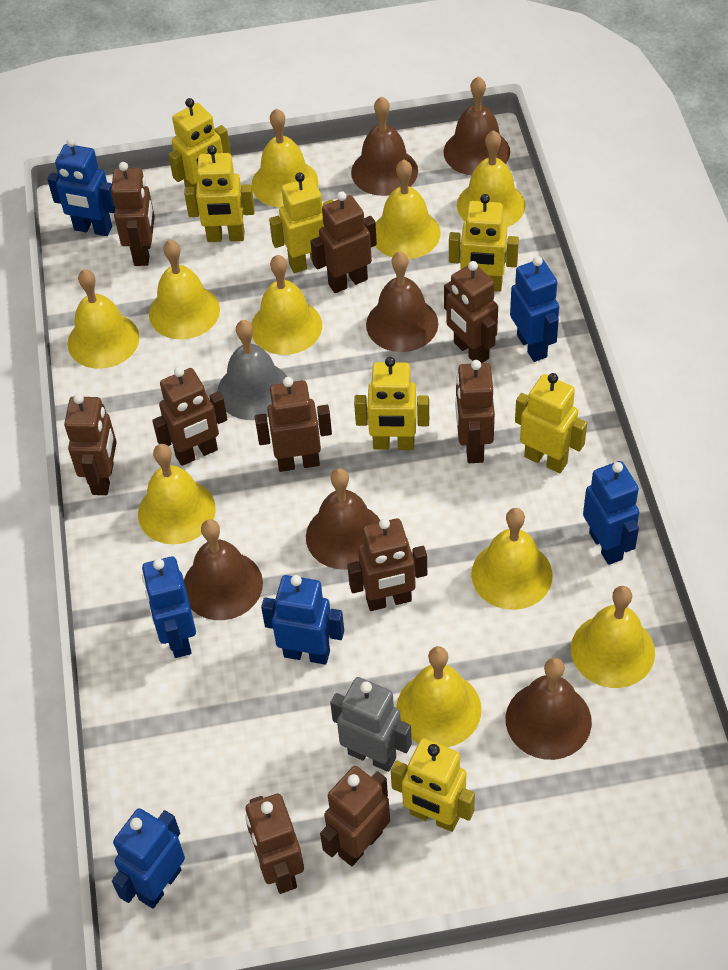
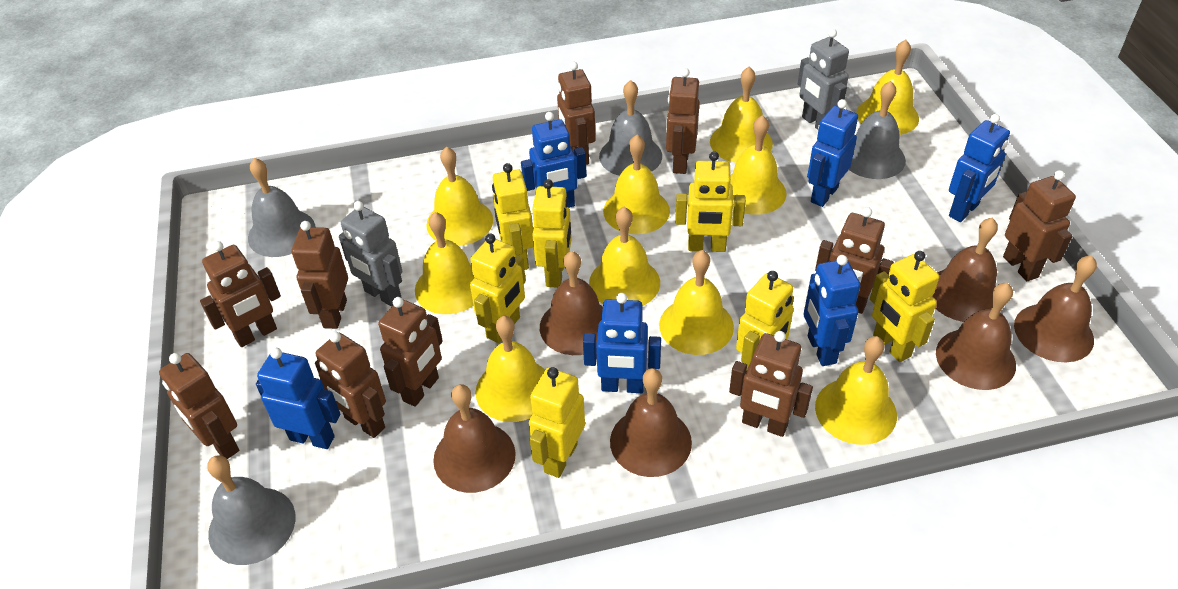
grey bell: 1 -> 4
grey robot: 1 -> 2

